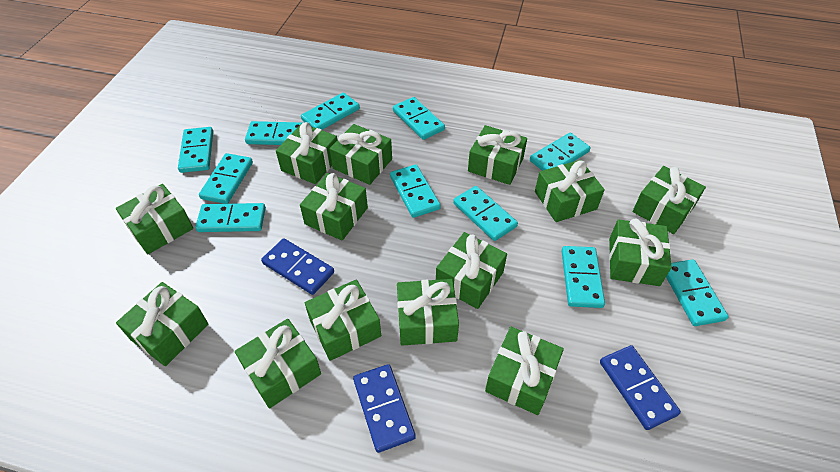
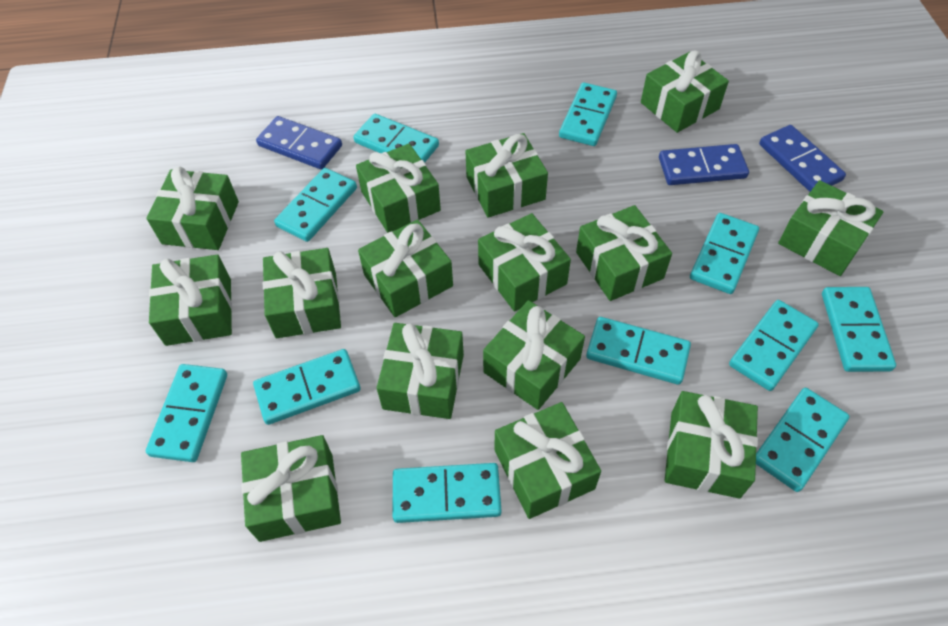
green gift: 14 -> 15

